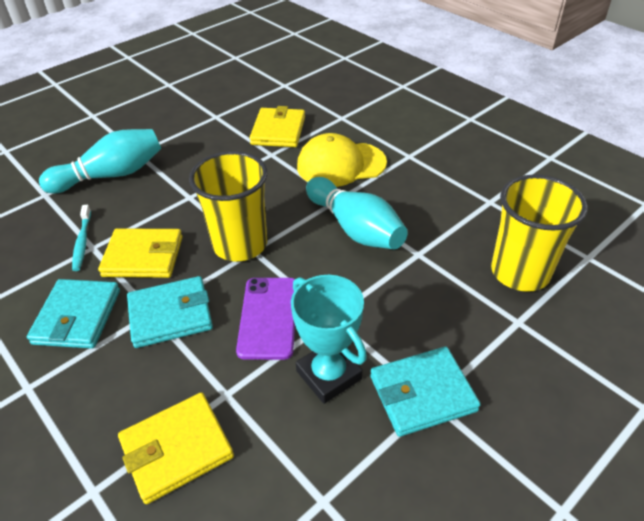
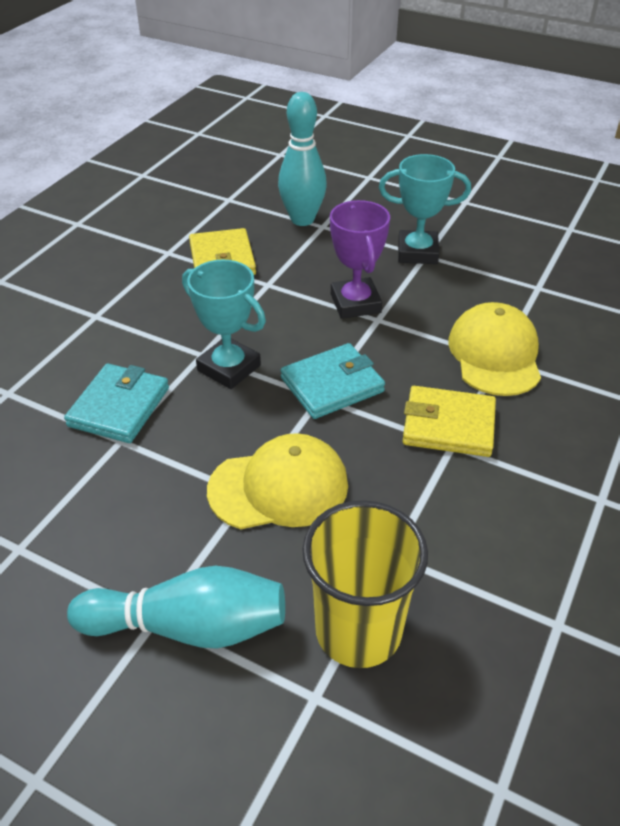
purple phone: 1 -> 0
purple trophy: 0 -> 1
turquoise toothbrush: 1 -> 0
turquoise trophy: 1 -> 2
turquoise wallet: 3 -> 2
yellow cap: 1 -> 2
yellow cup: 2 -> 1
yellow wallet: 3 -> 2

